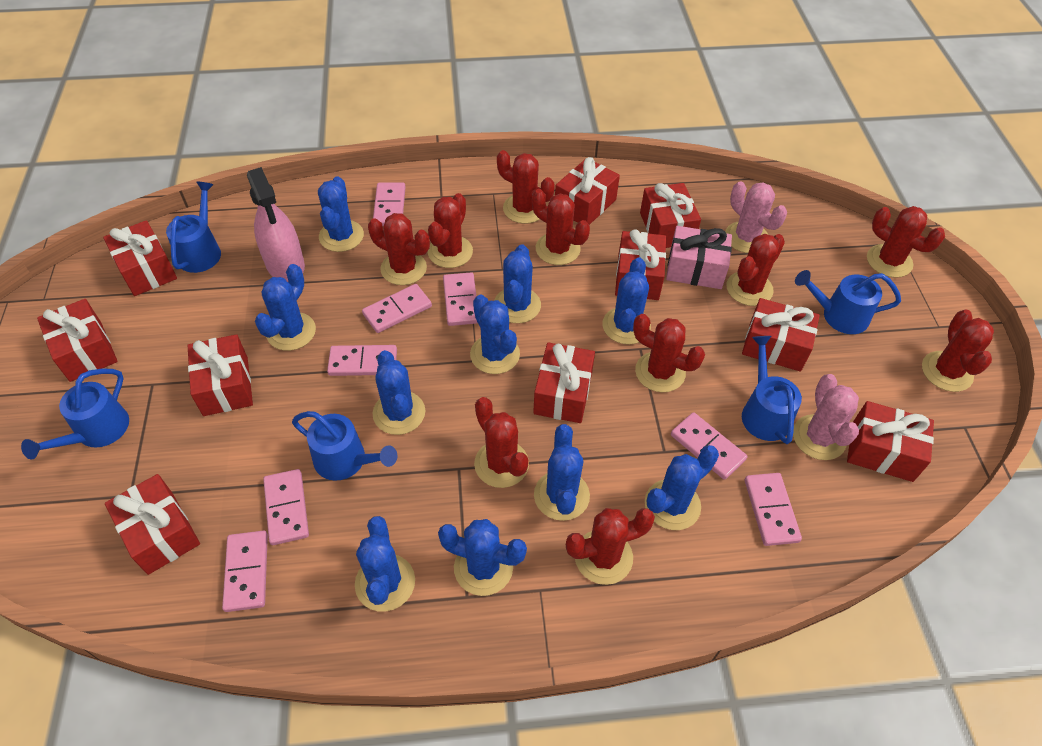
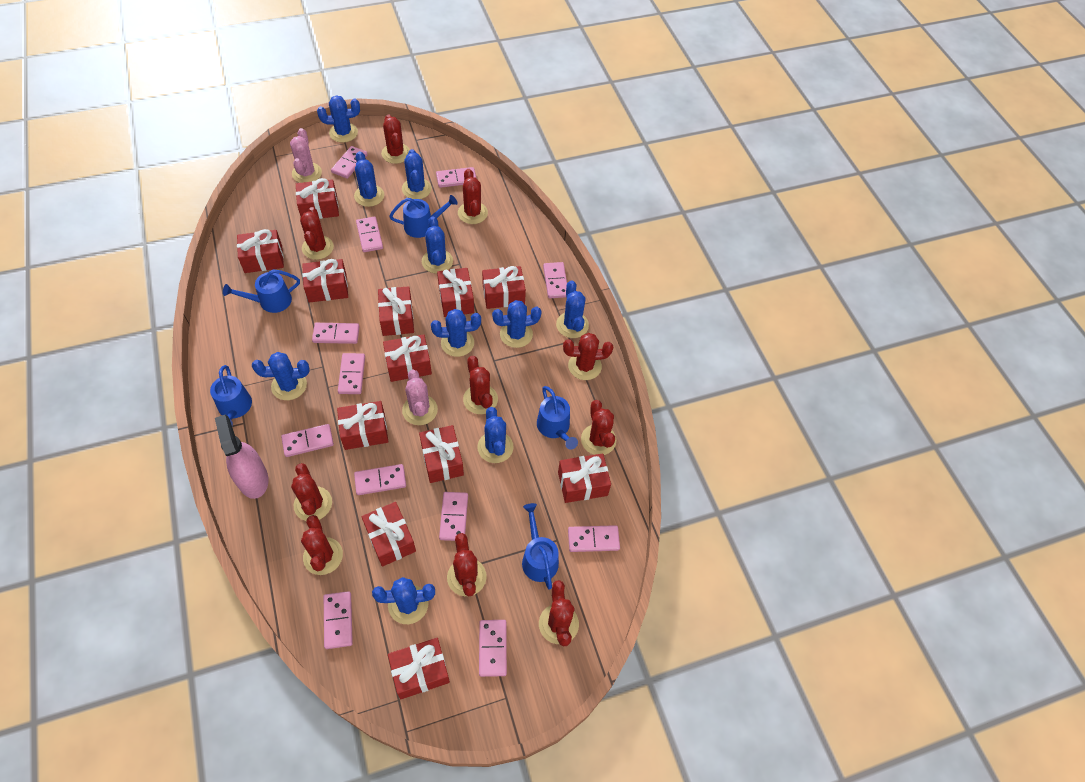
pink domino: 8 -> 12
pink gift: 1 -> 0
red gift: 10 -> 12

